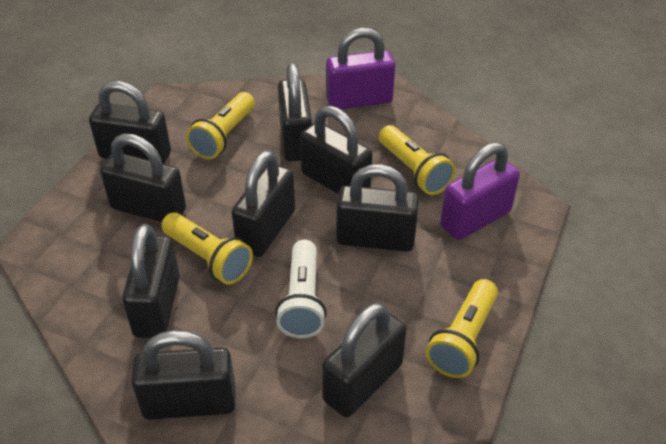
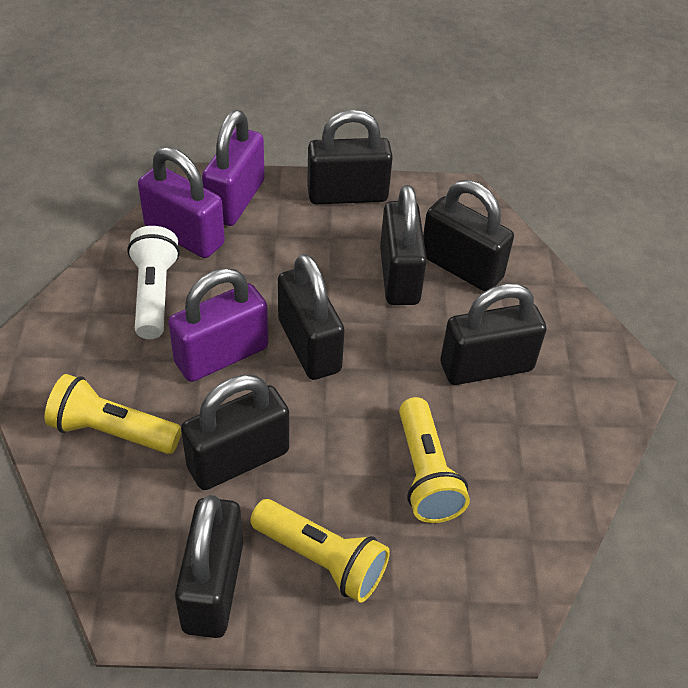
black padlock: 9 -> 7
purple padlock: 2 -> 3
yellow flashlight: 4 -> 3

